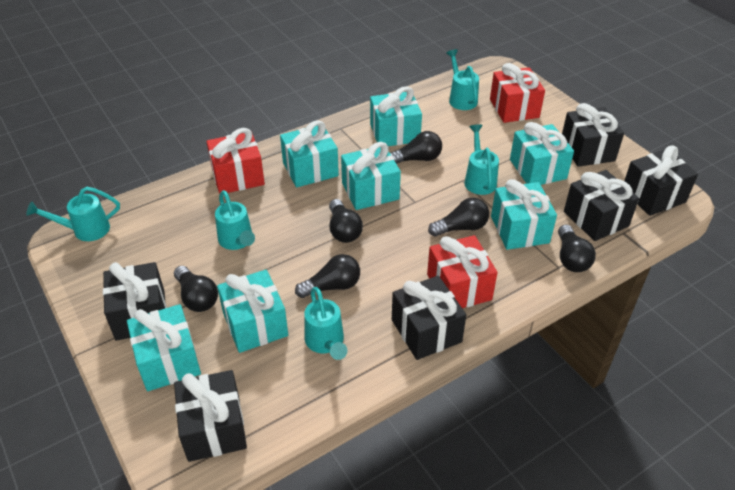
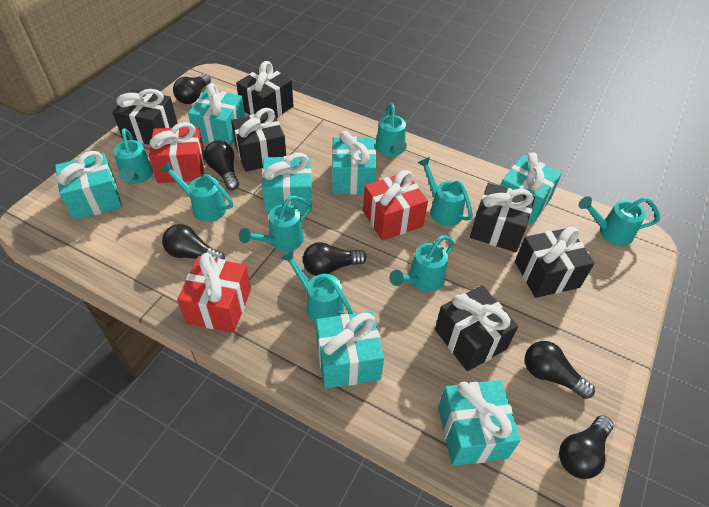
turquoise watering can: 5 -> 8

